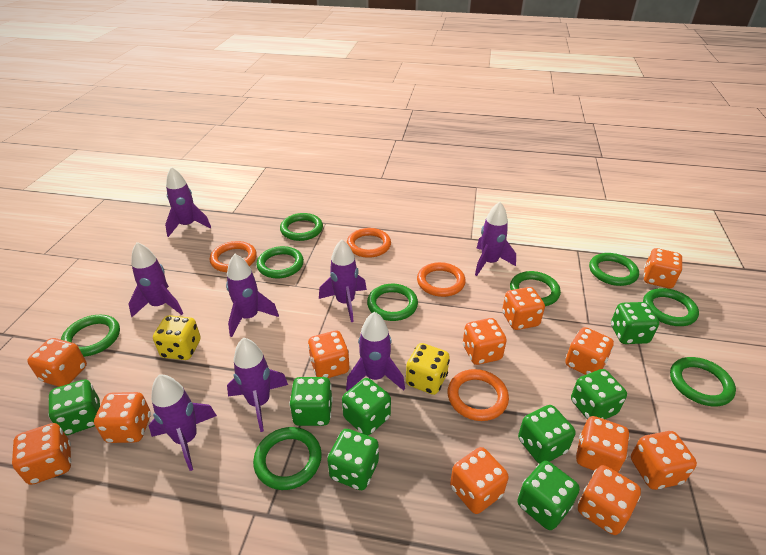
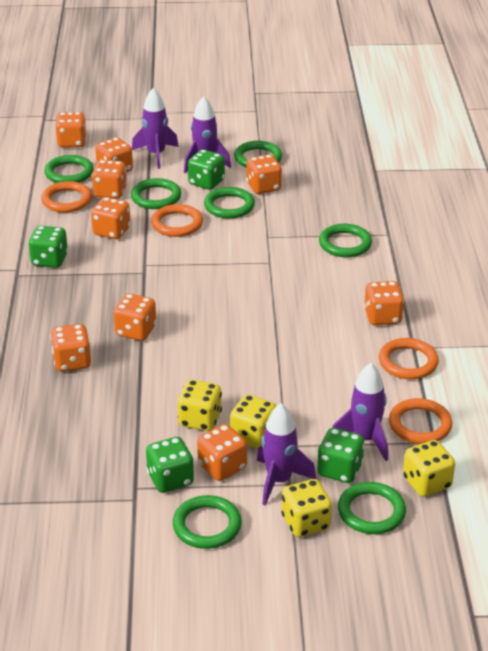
green dice: 8 -> 4
green ring: 9 -> 7
orange dice: 12 -> 9
purple rocket: 8 -> 4
yellow dice: 2 -> 4

